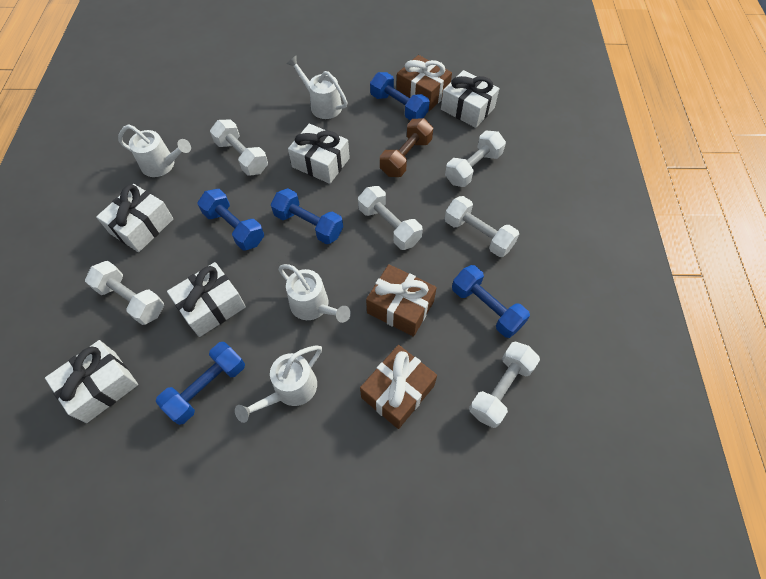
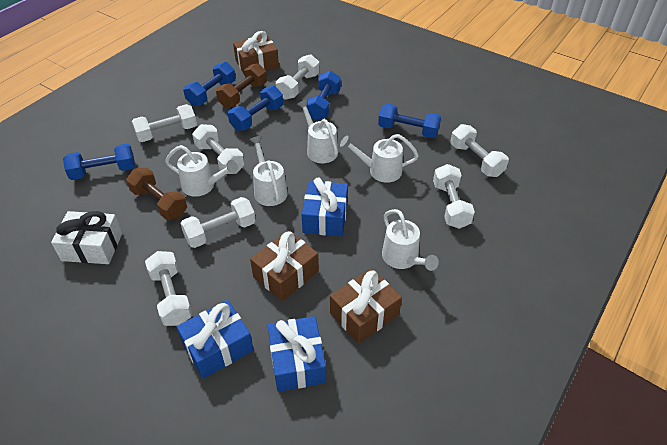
blue gift: 0 -> 3
brown dumbbell: 1 -> 2
white dumbbell: 6 -> 7
white gift: 5 -> 1
white watering can: 4 -> 5

